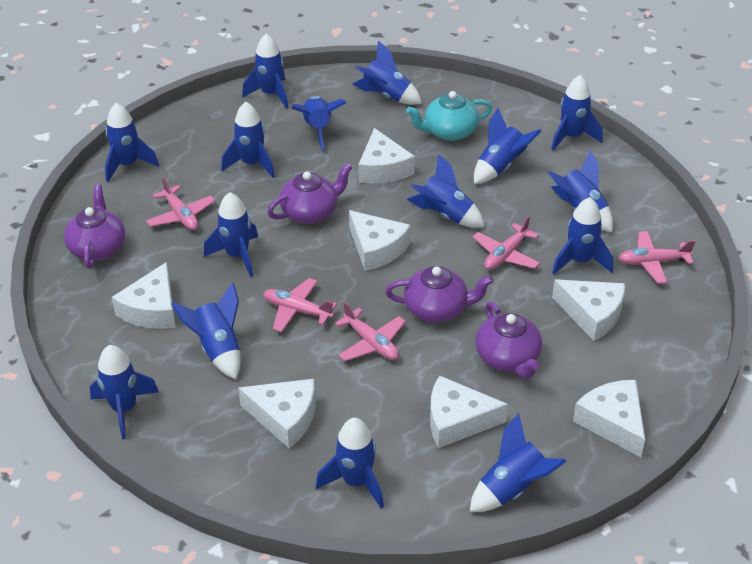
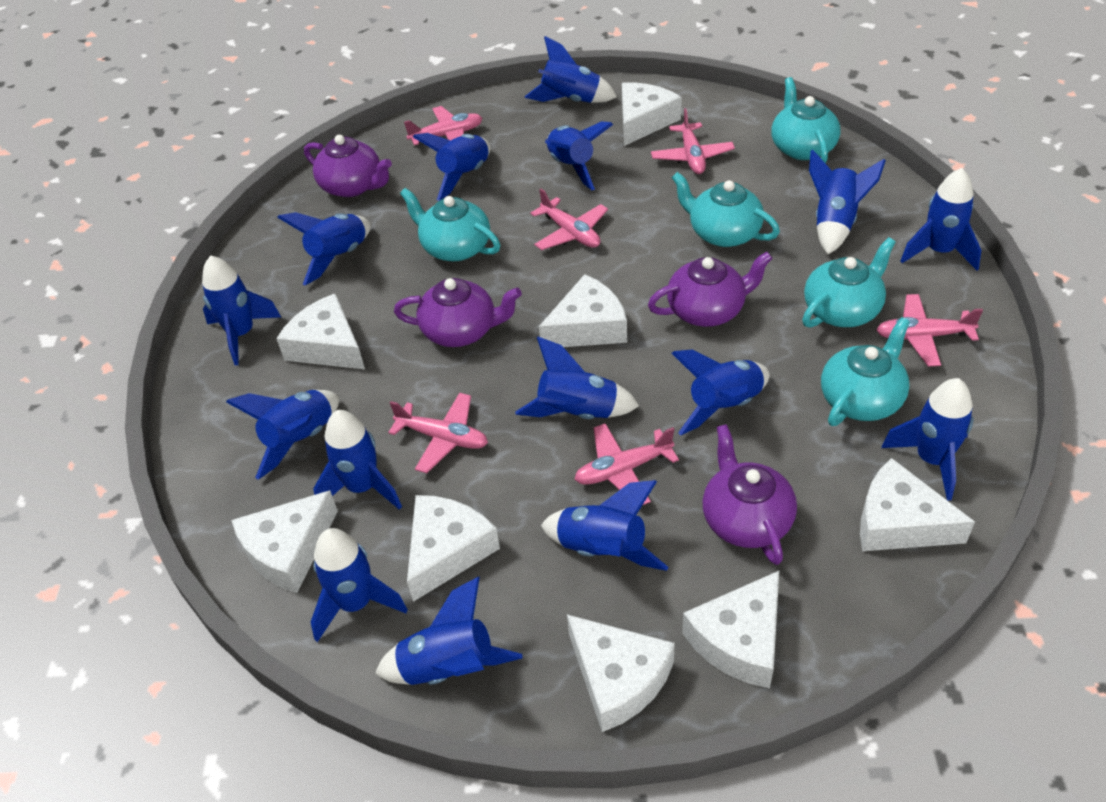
pink plane: 5 -> 6
turquoise teapot: 1 -> 5
white cheese: 7 -> 8

